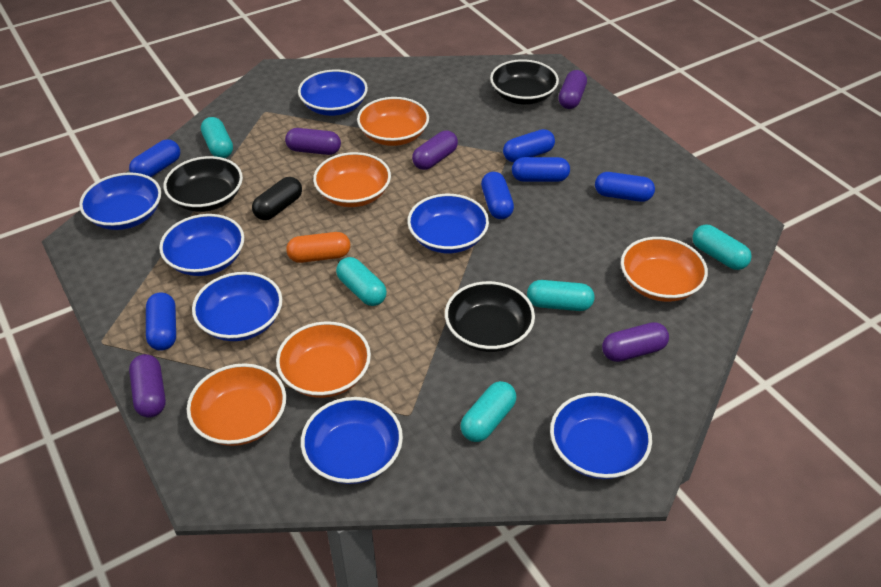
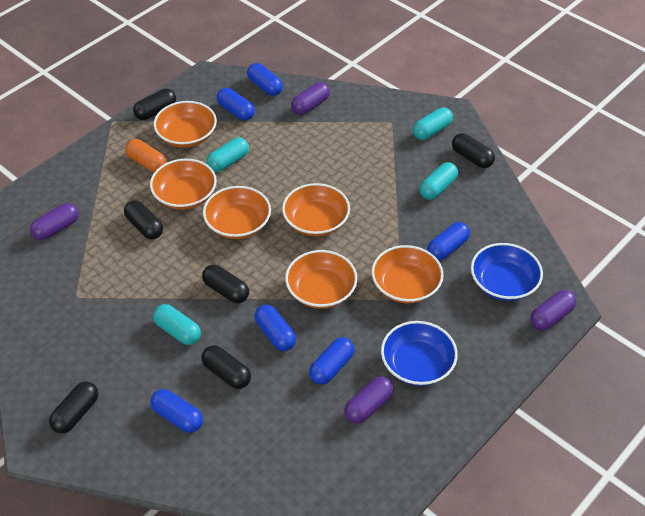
black bowl: 3 -> 0
black capsule: 1 -> 6
blue bowl: 7 -> 2
orange bowl: 5 -> 6
purple capsule: 5 -> 4
turquoise capsule: 5 -> 4

